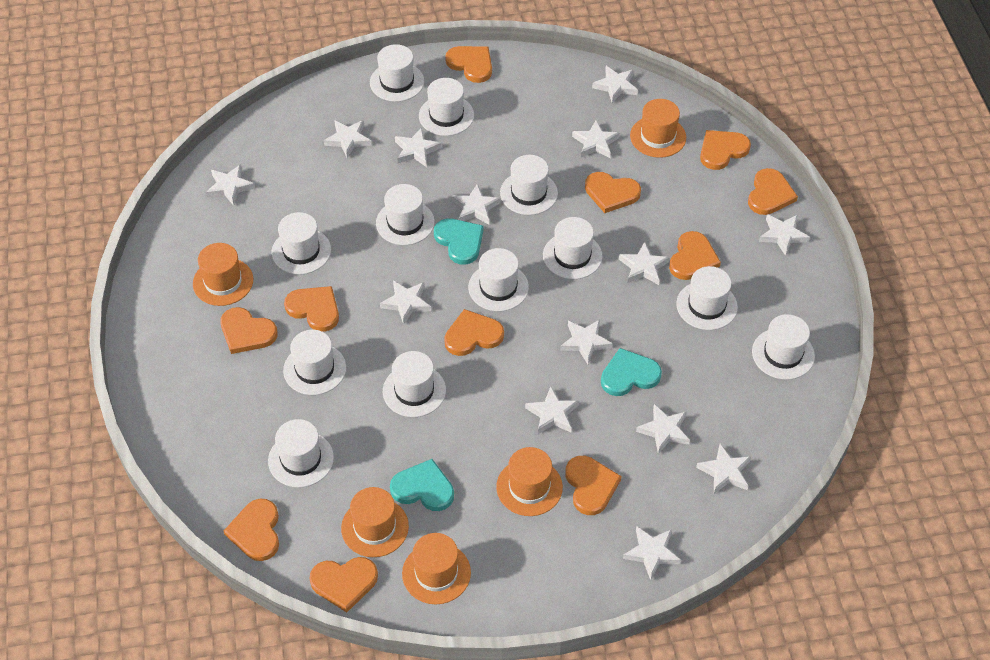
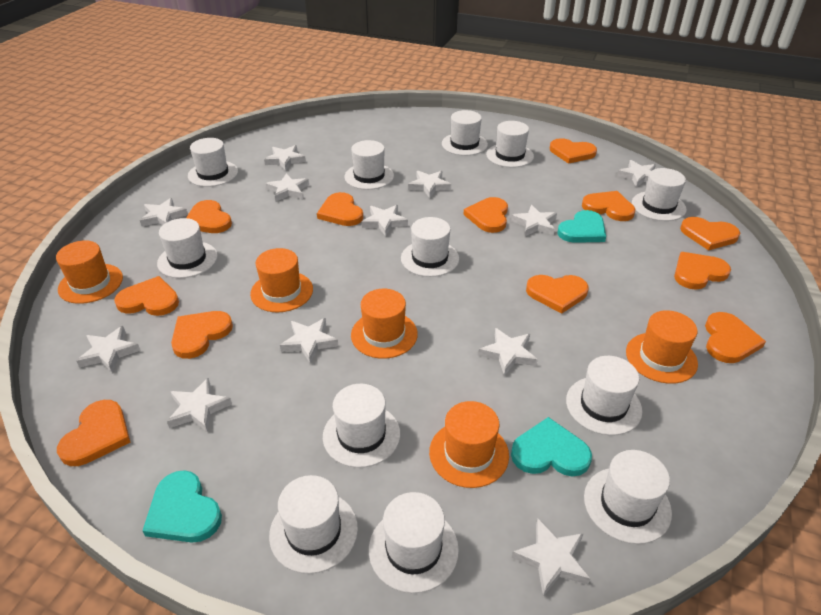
orange heart: 11 -> 12
white star: 14 -> 12

